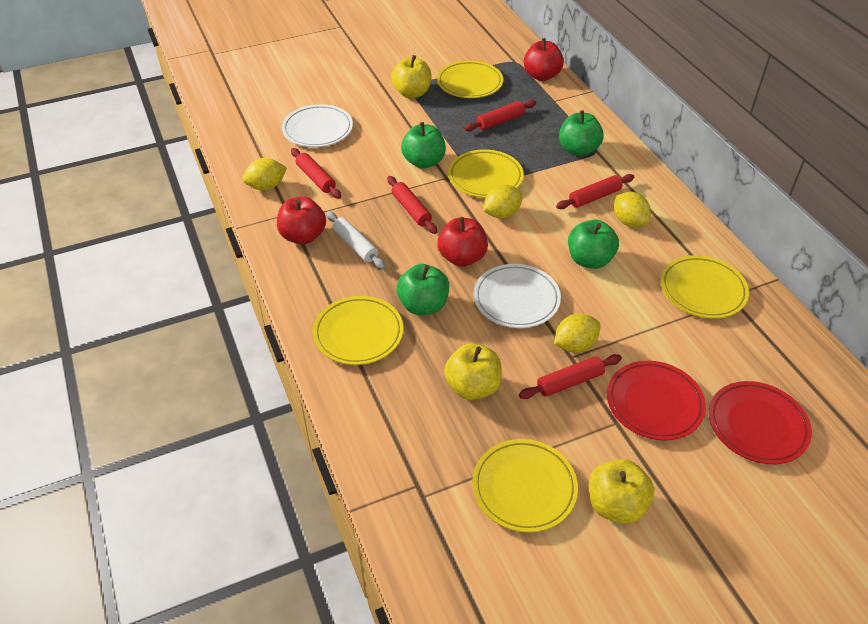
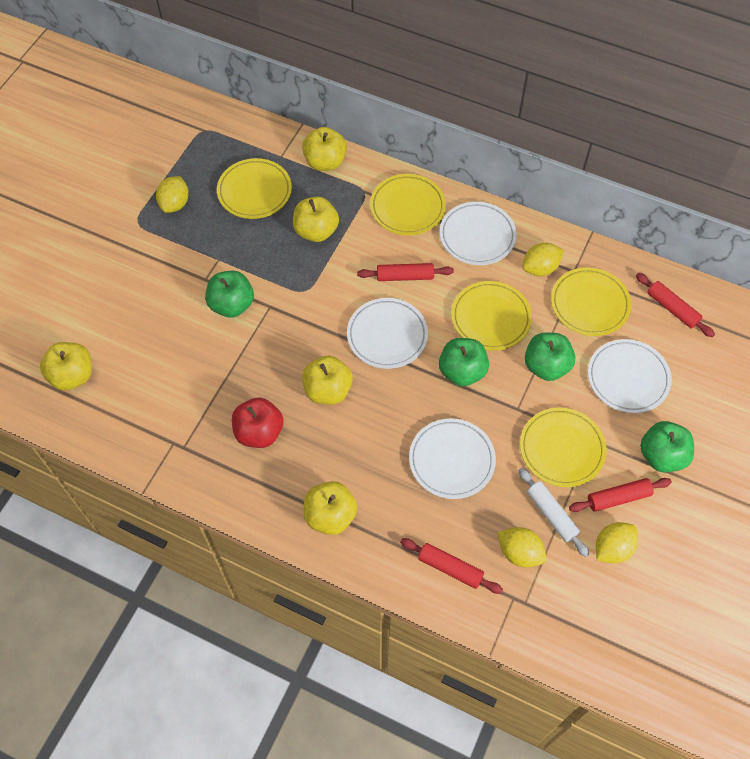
red apple: 3 -> 1
red plate: 2 -> 0
red rolling pin: 5 -> 4
white plate: 2 -> 4
yellow apple: 3 -> 5

